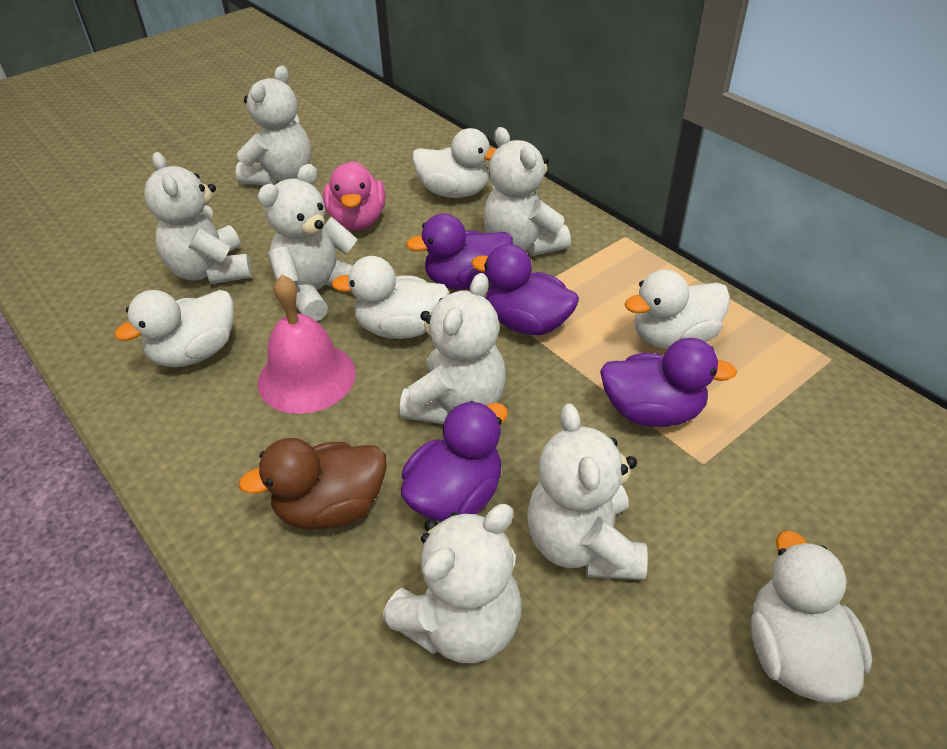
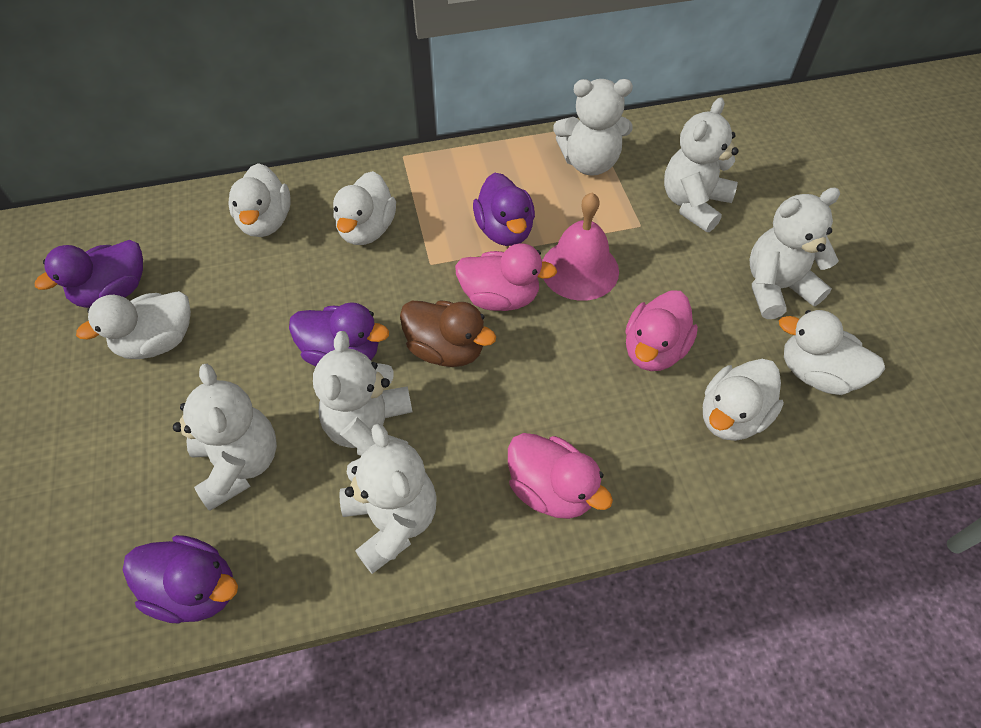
pink duck: 1 -> 3
white teddy bear: 7 -> 6

